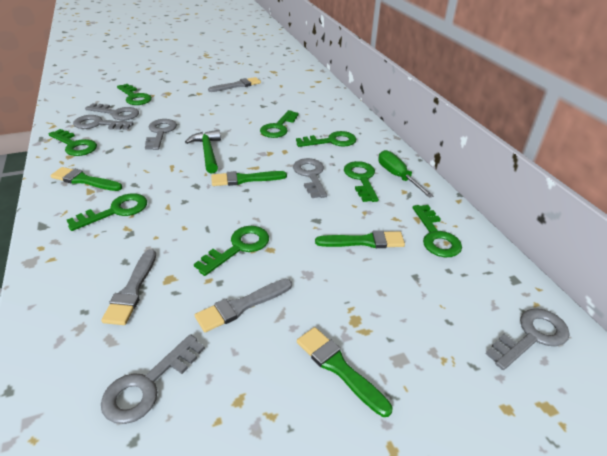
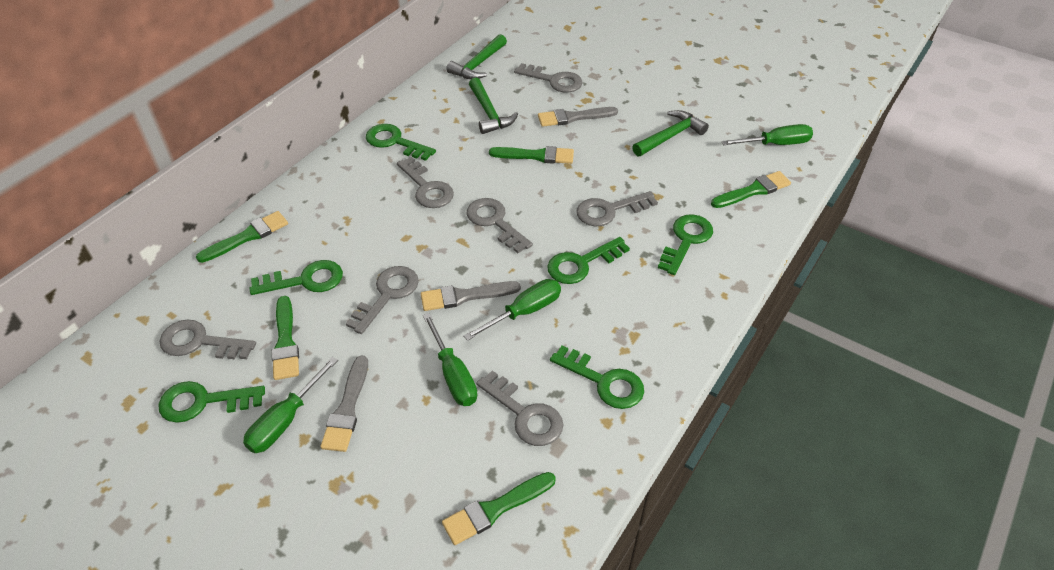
green brush: 4 -> 5
green hammer: 1 -> 3
green key: 8 -> 6
green screwdriver: 1 -> 4
grey key: 6 -> 7

